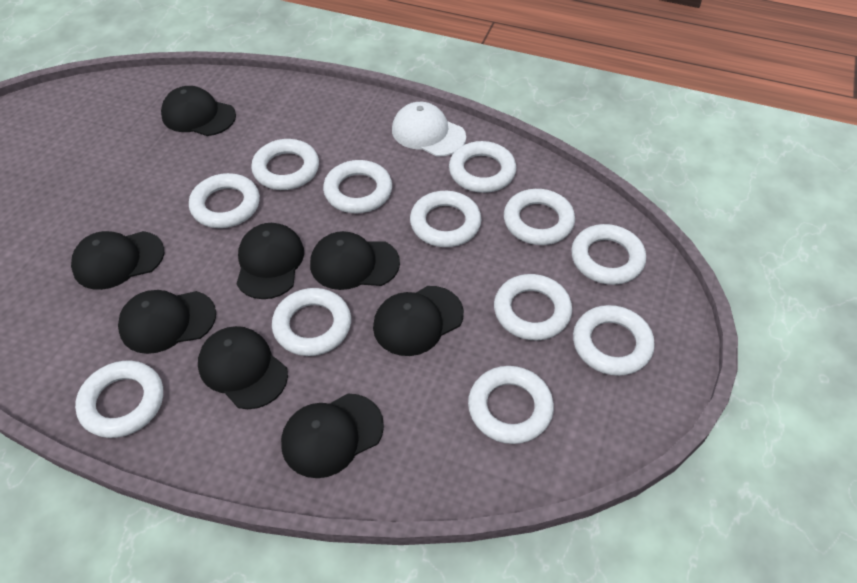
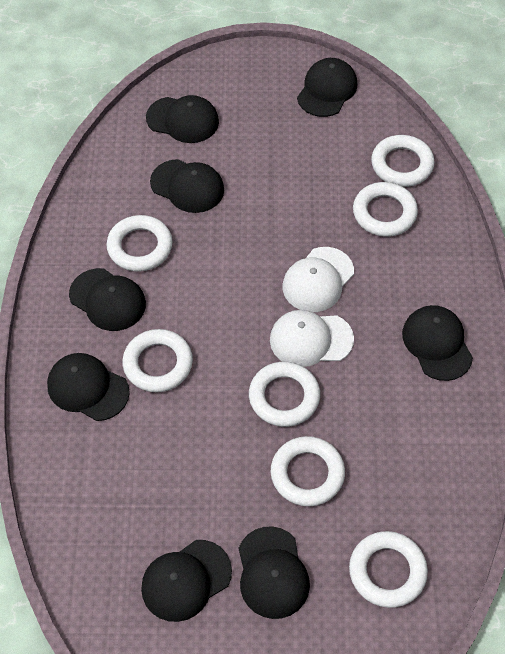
white cap: 1 -> 2
white ring: 12 -> 7

